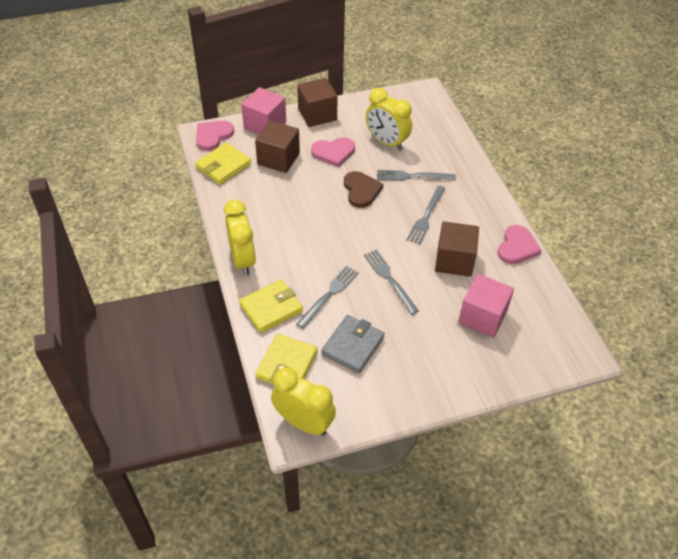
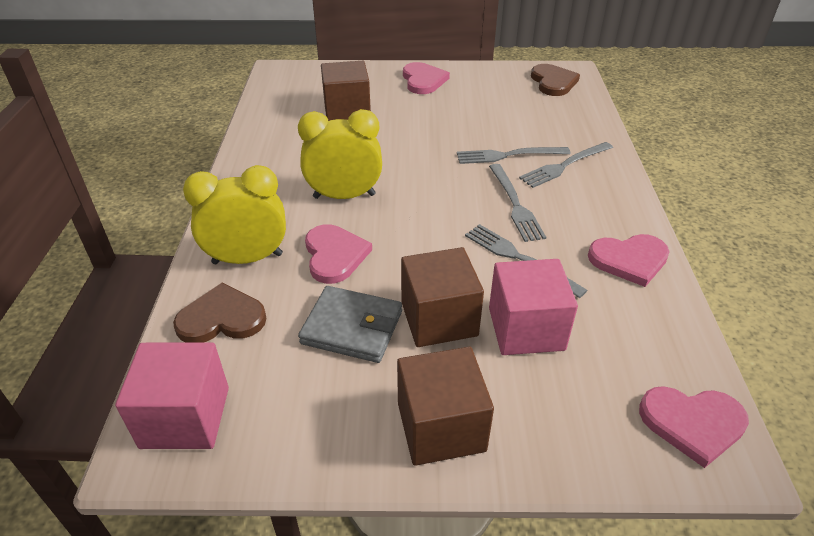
brown heart: 1 -> 2
pink heart: 3 -> 4
yellow clock: 3 -> 2
yellow wallet: 3 -> 0

